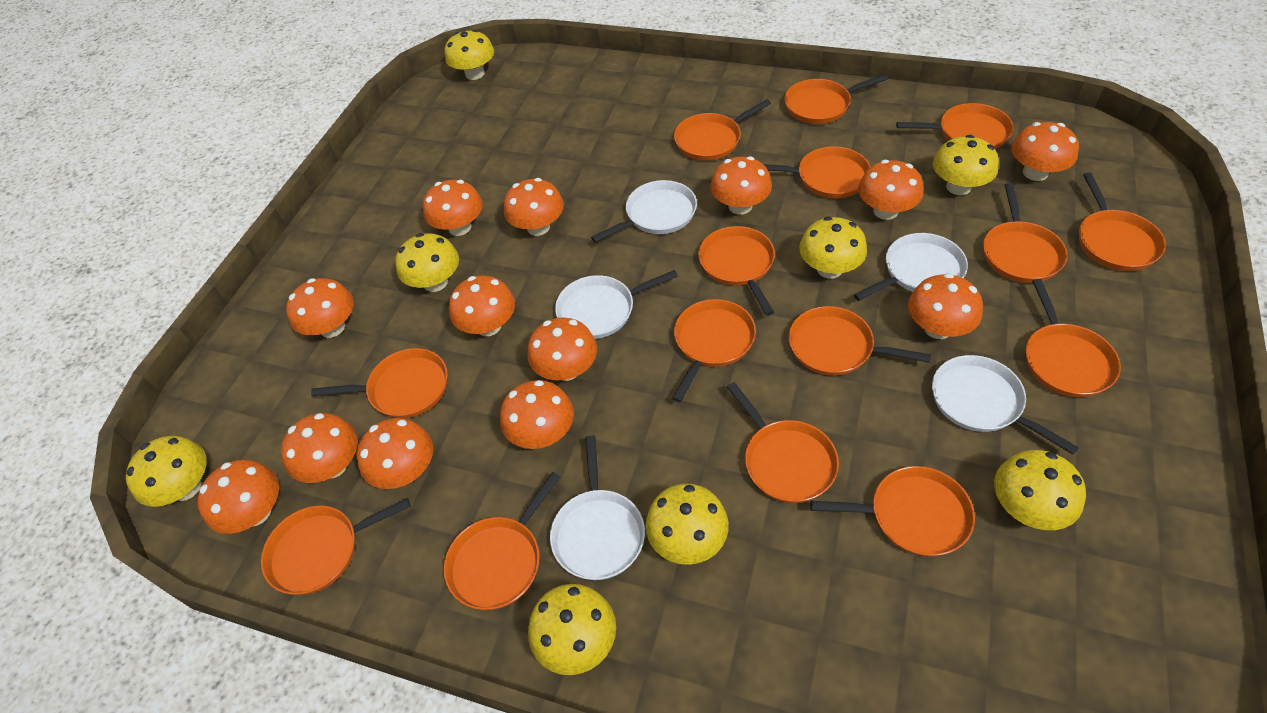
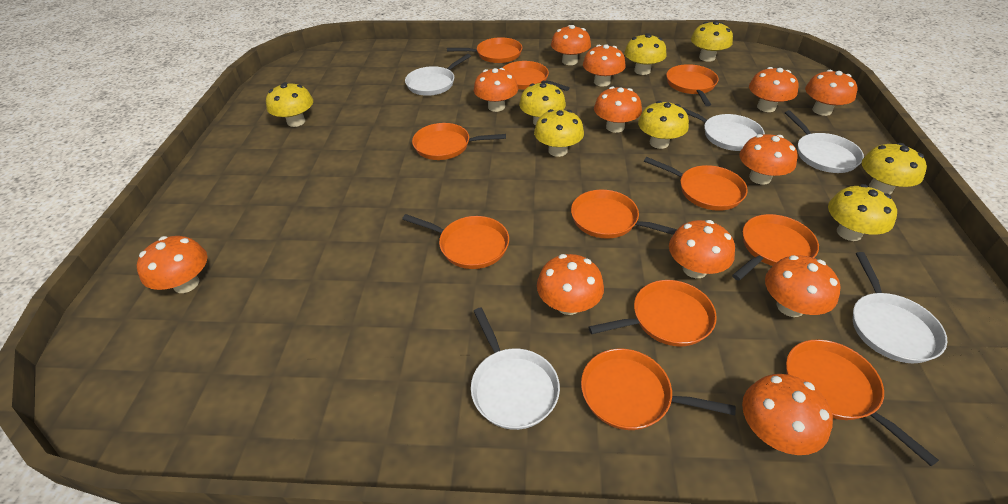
orange mushroom: 13 -> 12
orange pan: 15 -> 11

